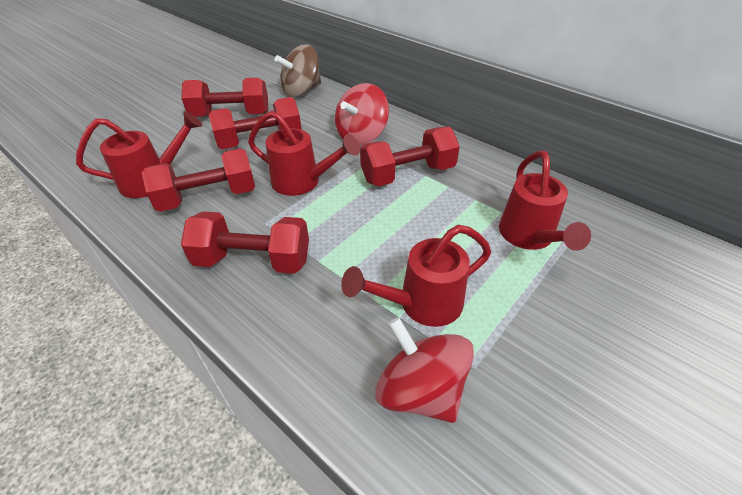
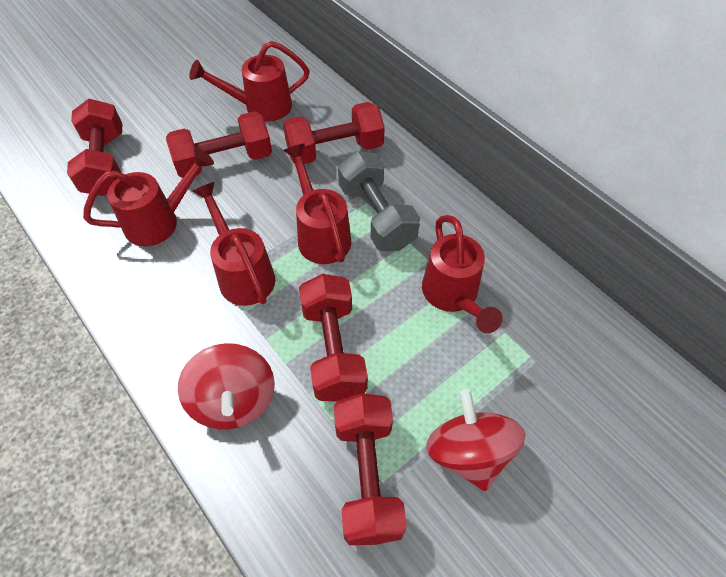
brown spinning top: 1 -> 0
grey dumbbell: 0 -> 1
red watering can: 4 -> 5

